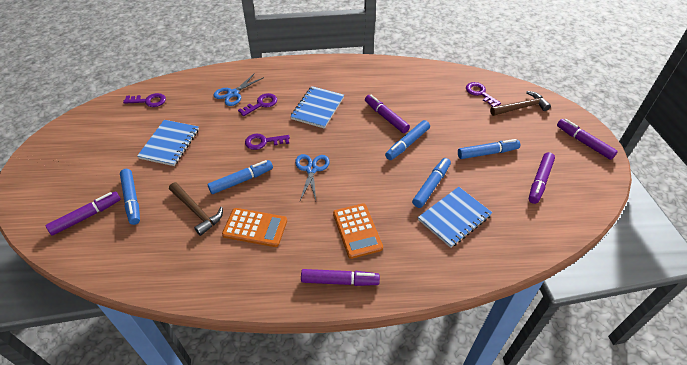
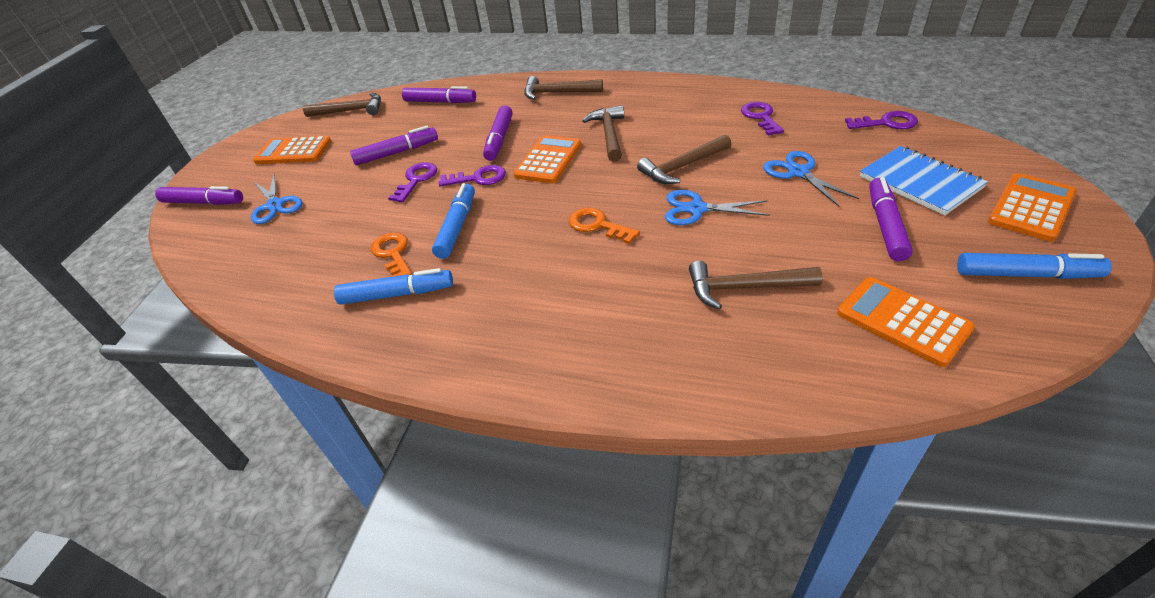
blue marker: 5 -> 3
blue notebook: 3 -> 1
blue scissors: 2 -> 3
brown hammer: 2 -> 5
orange calculator: 2 -> 4
orange key: 0 -> 2

